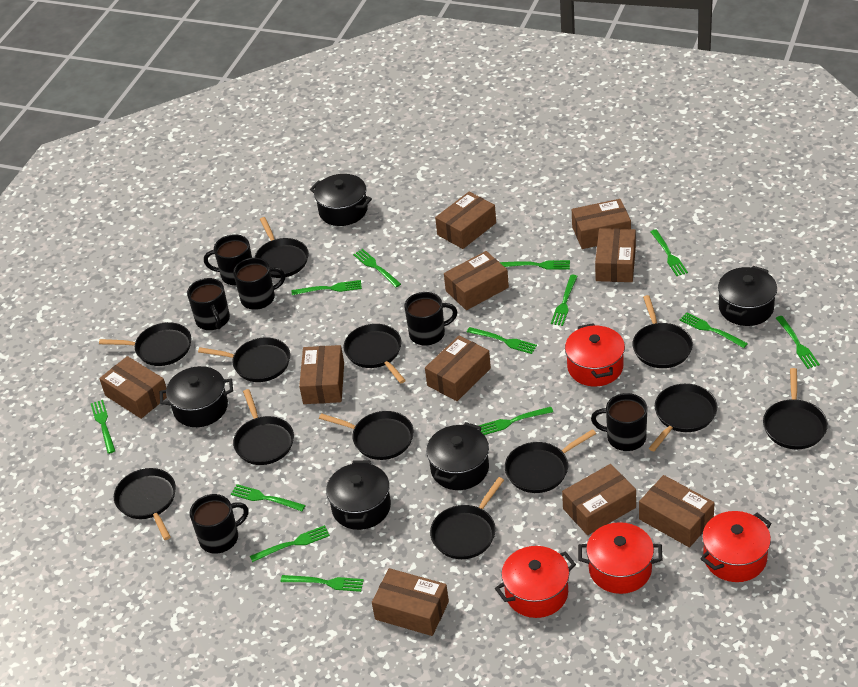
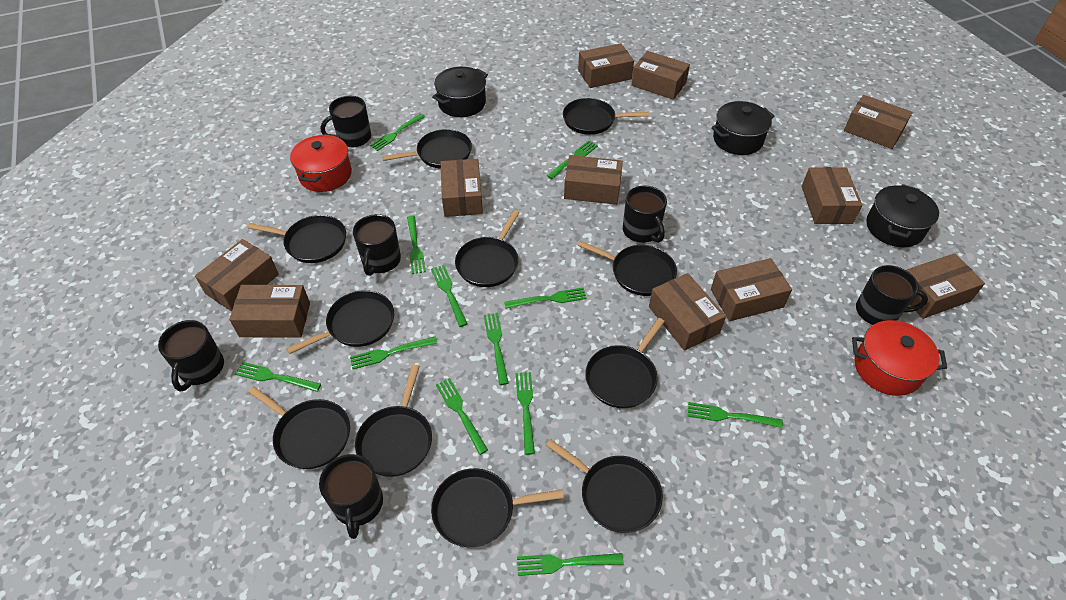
black pan: 12 -> 11
black pot: 5 -> 3
brown box: 10 -> 11
green fork: 13 -> 12
red pot: 4 -> 2

